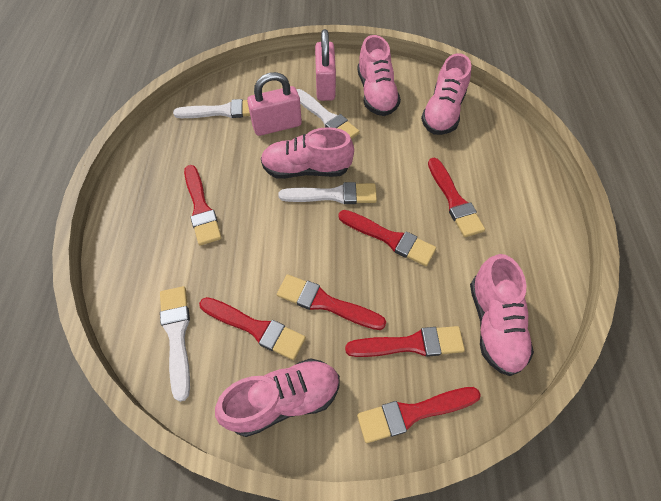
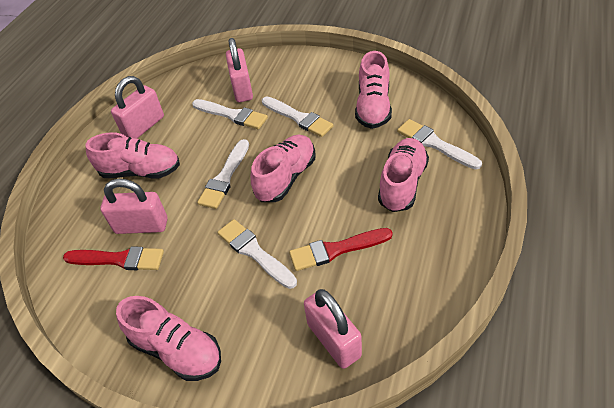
pink padlock: 2 -> 4
red brush: 7 -> 2
white brush: 4 -> 5

